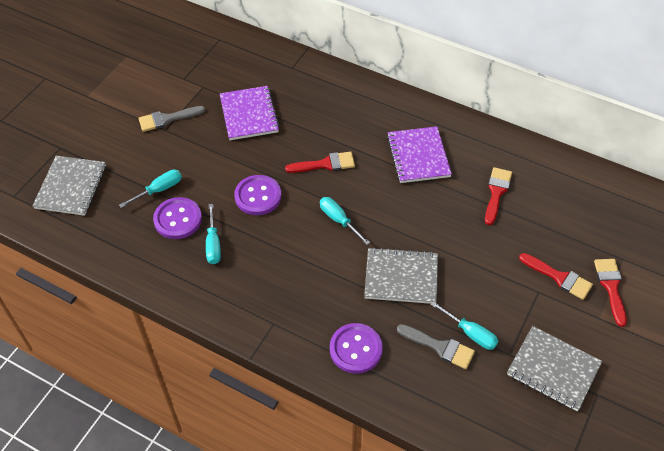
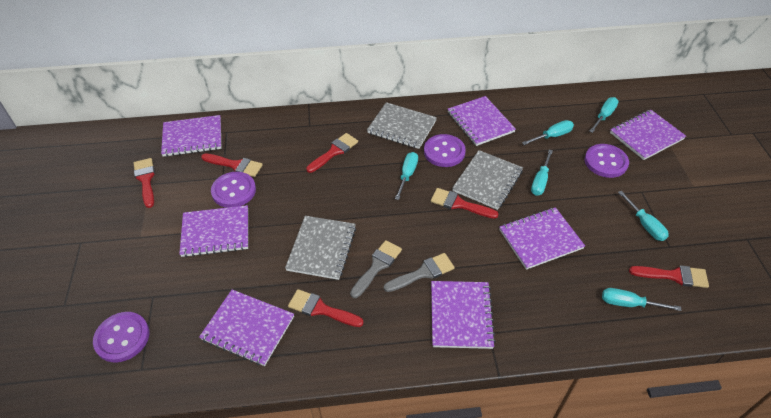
purple button: 3 -> 4
purple notebook: 2 -> 7
red brush: 4 -> 6
turquoise screwdriver: 4 -> 6

